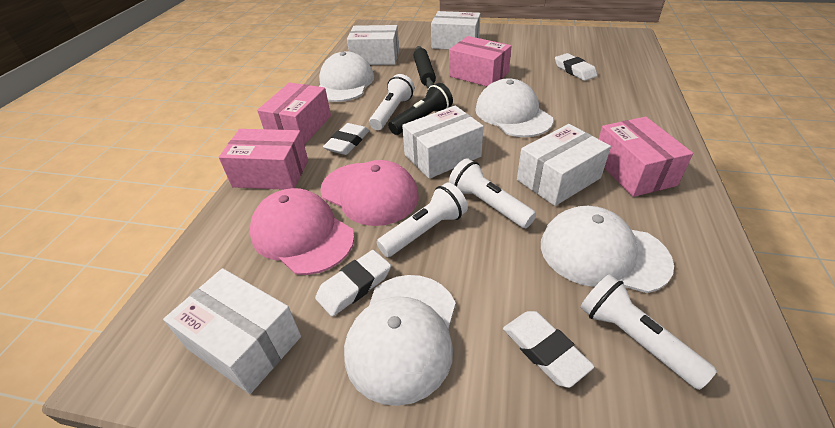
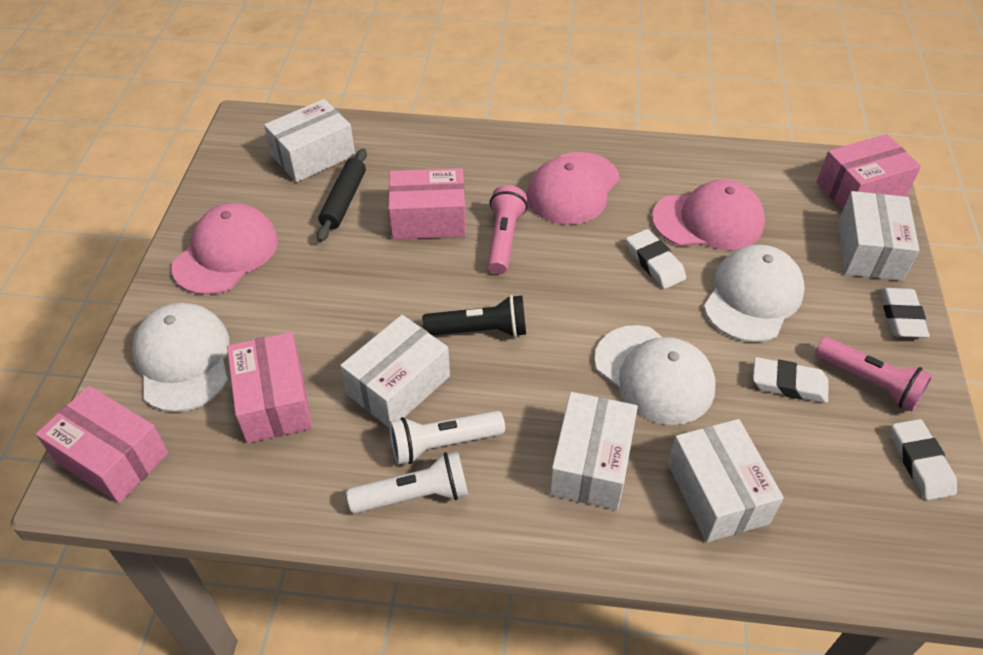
pink cap: 2 -> 3
pink flashlight: 0 -> 2
white cap: 4 -> 3
white flashlight: 4 -> 2

